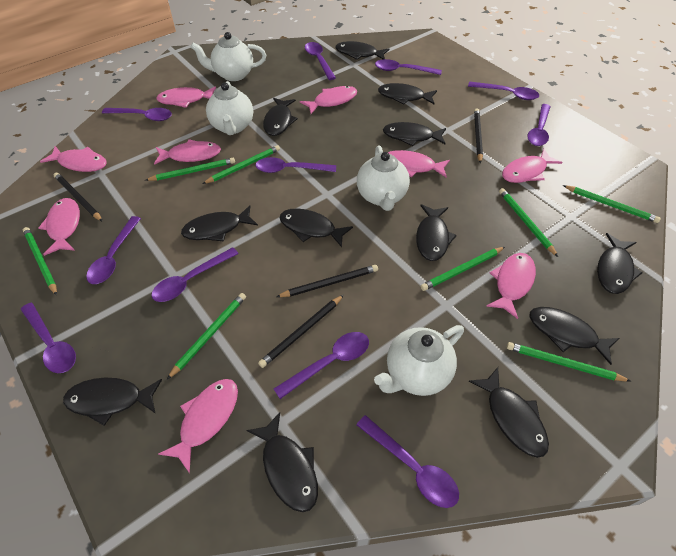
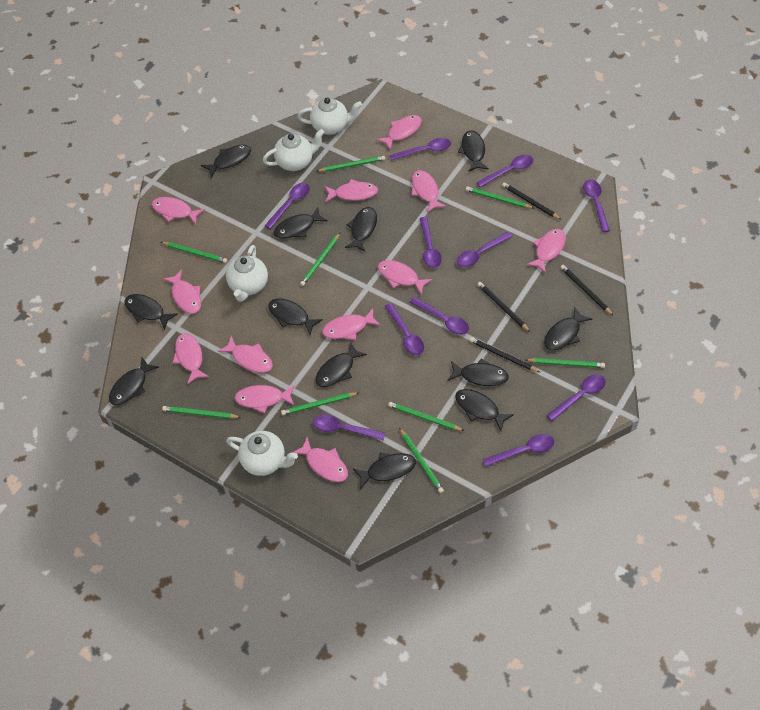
green pencil: 8 -> 9
pink fish: 9 -> 12

